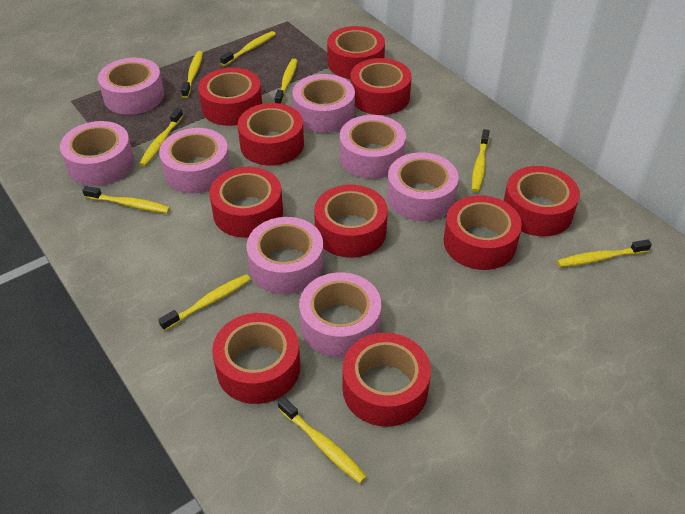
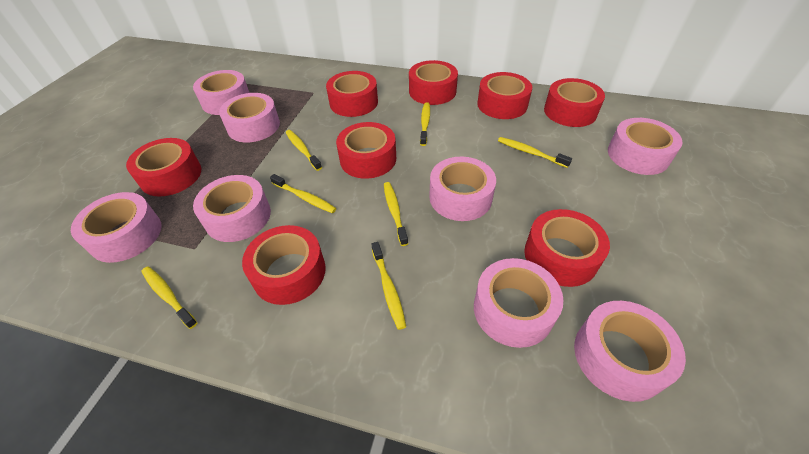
red tape: 10 -> 8
yellow toothbrush: 9 -> 7

